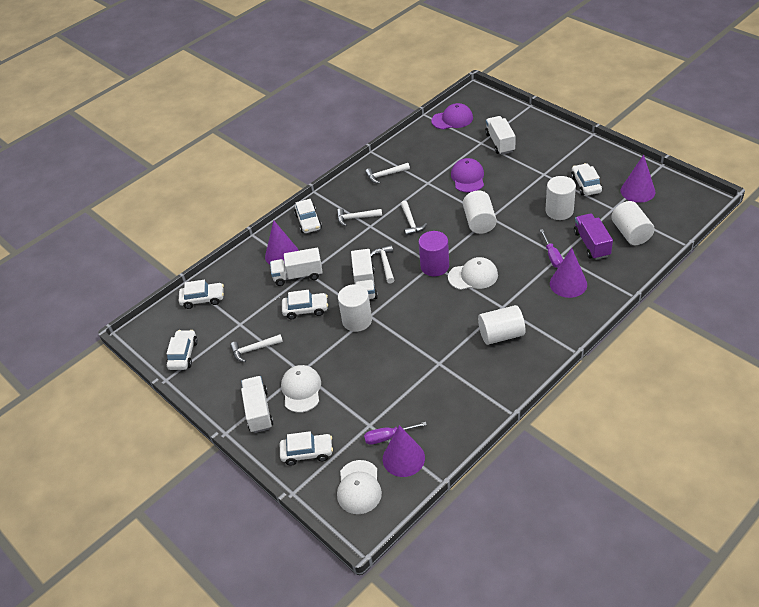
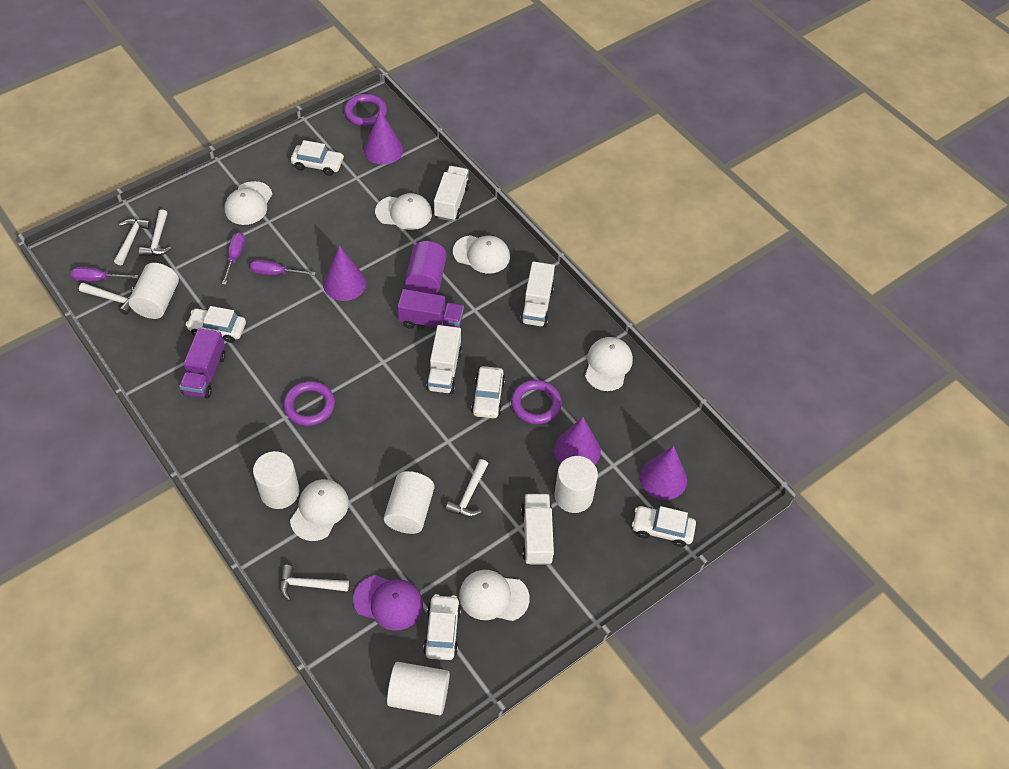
purple cap: 2 -> 1
purple ring: 0 -> 3
purple screwdriver: 2 -> 3
purple truck: 1 -> 2
white cap: 3 -> 6
white car: 6 -> 5

